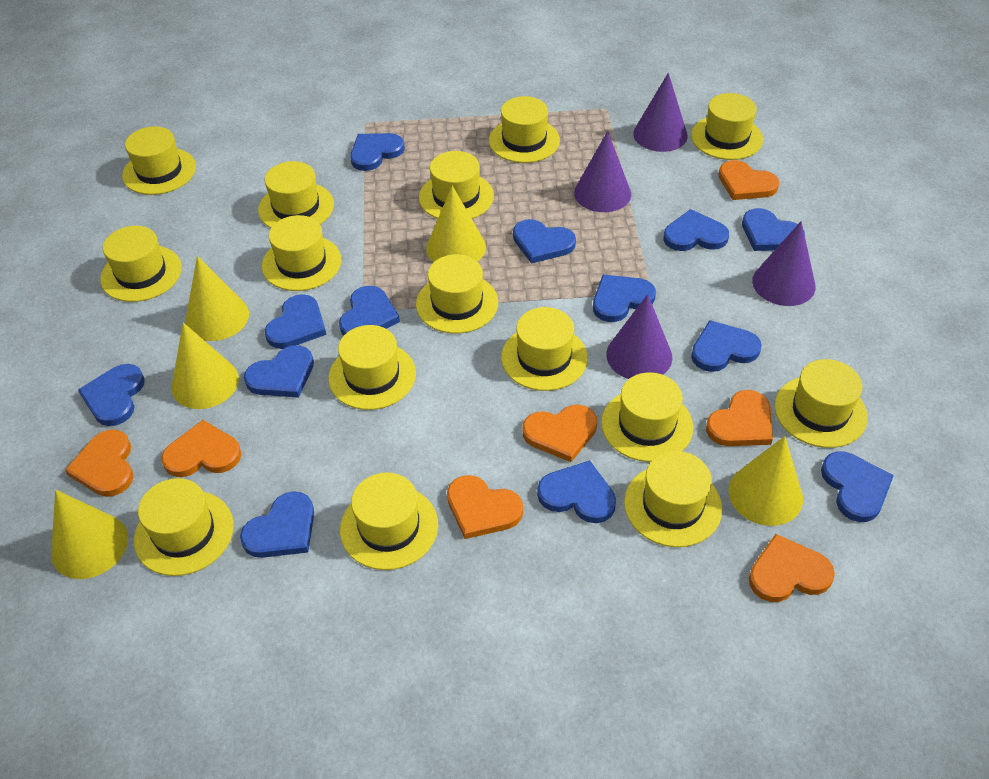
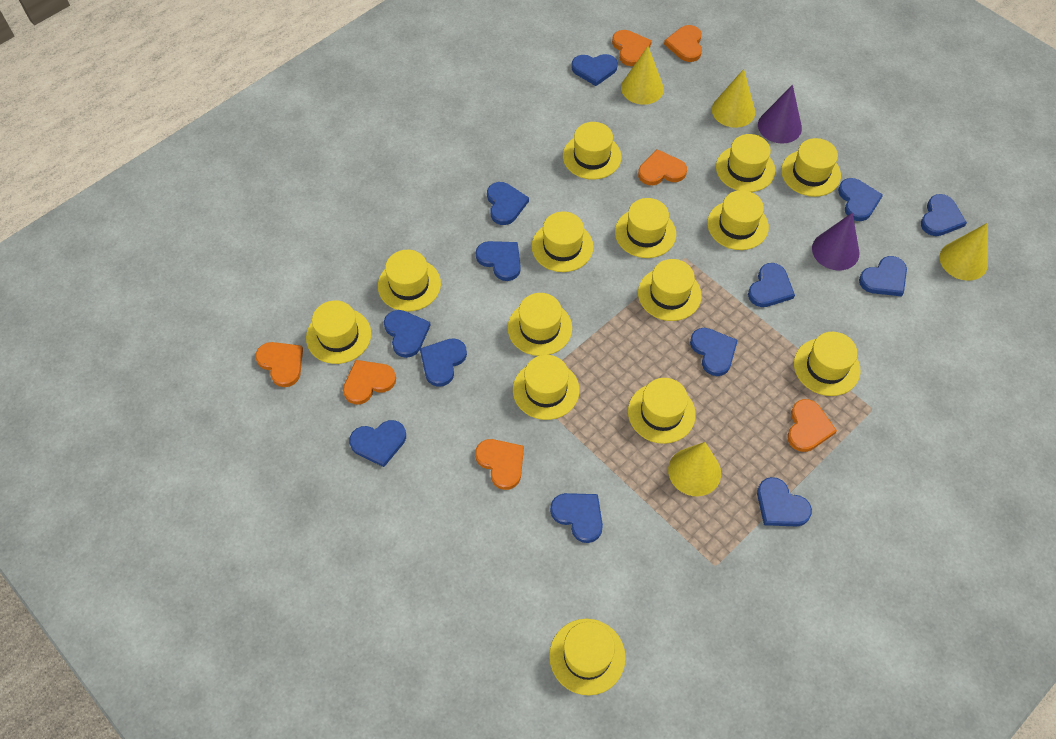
purple cone: 4 -> 2
yellow cone: 5 -> 4
yellow hat: 15 -> 14

